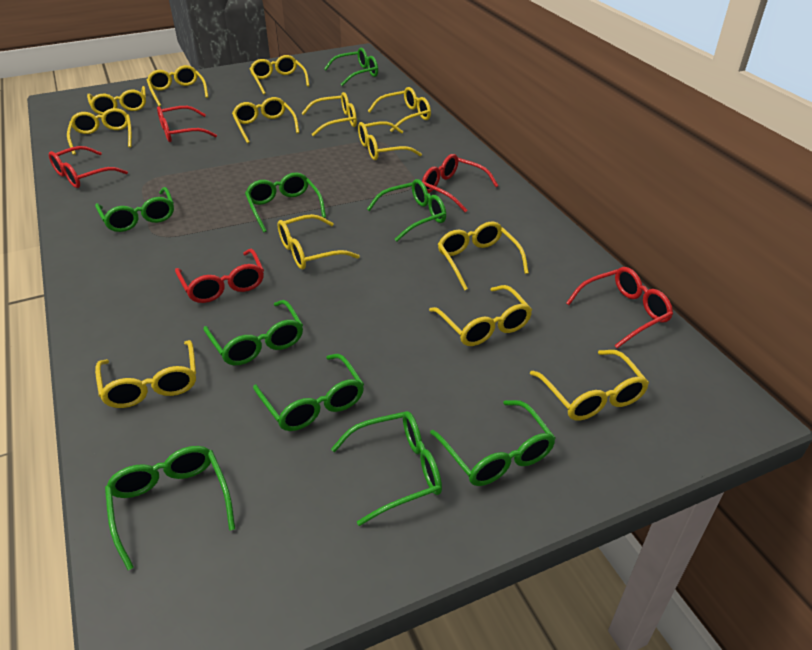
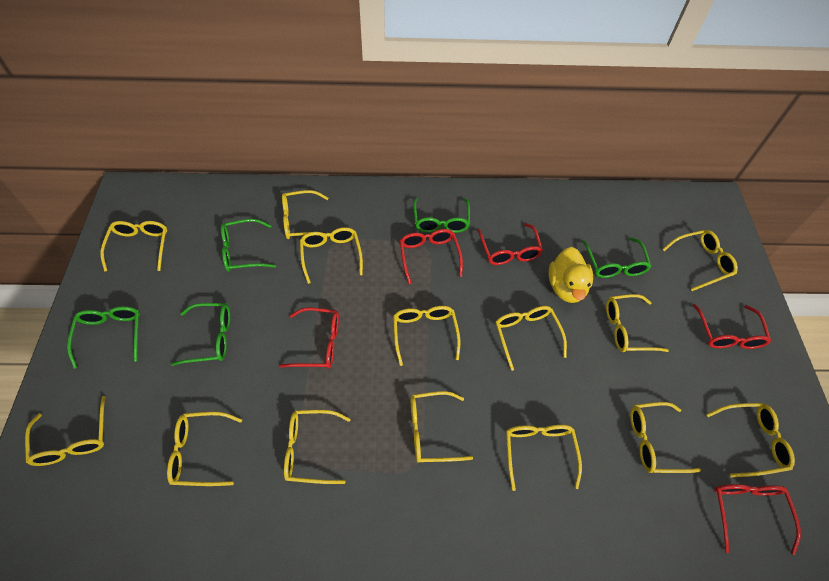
green glasses: 9 -> 5
yellow duck: 0 -> 1
yellow glasses: 13 -> 14

